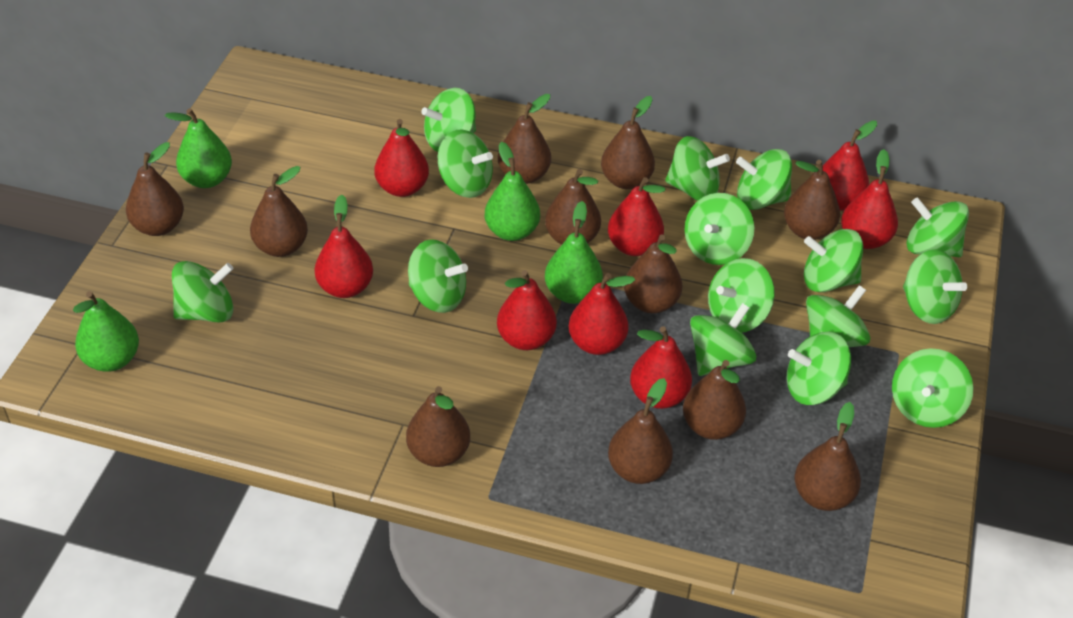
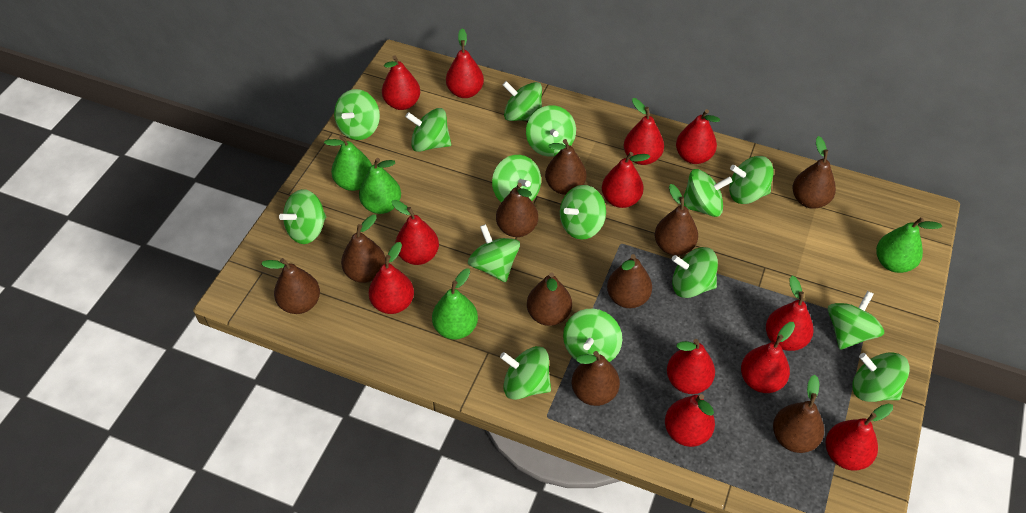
brown pear: 11 -> 10
red pear: 8 -> 12

